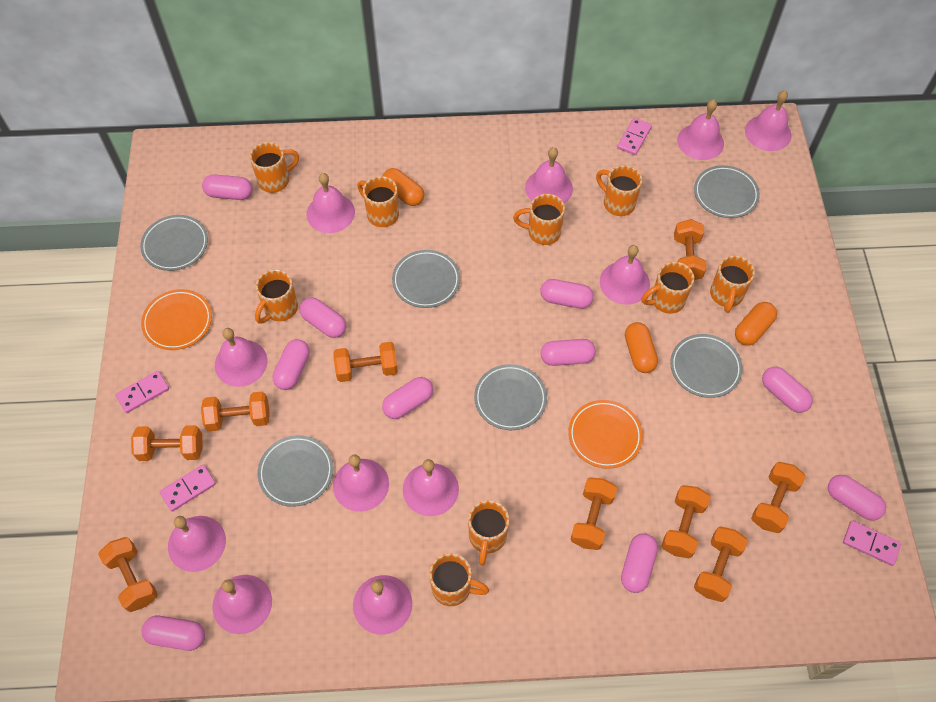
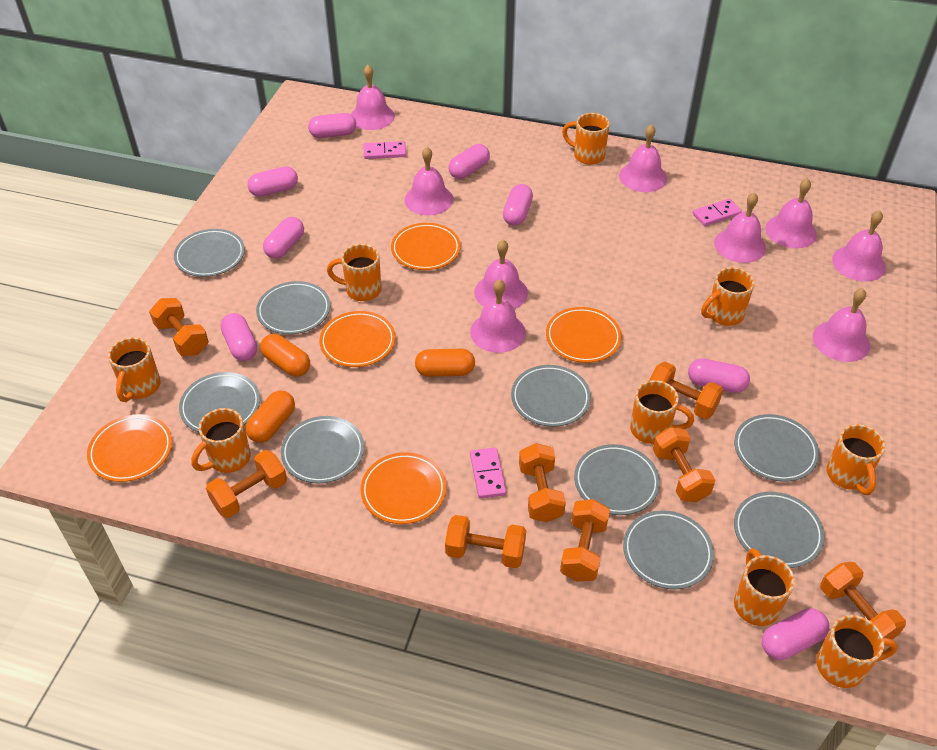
grey plate: 6 -> 9
orange dumbbell: 9 -> 8
orange plate: 2 -> 5
pink bell: 11 -> 9
pink capsule: 10 -> 8
pink domino: 4 -> 3

